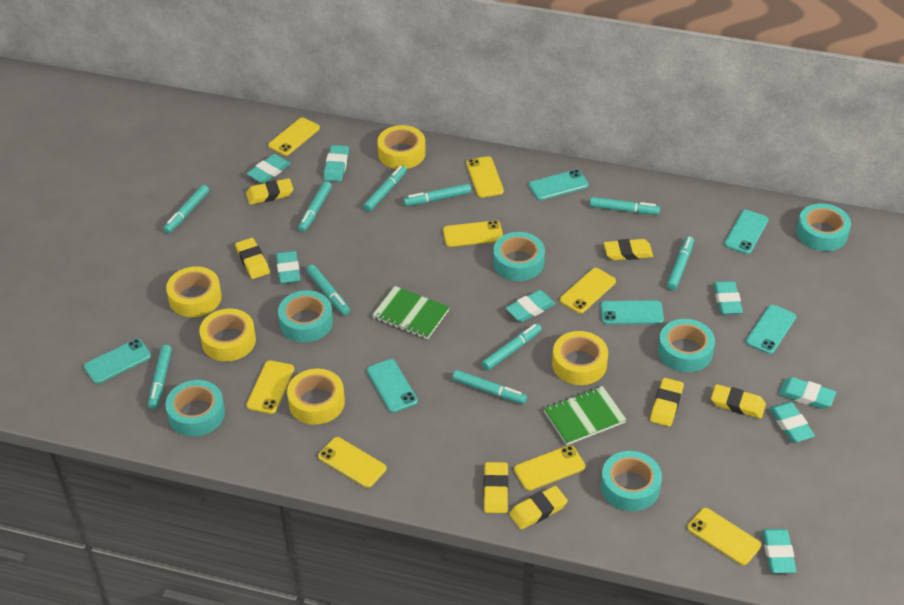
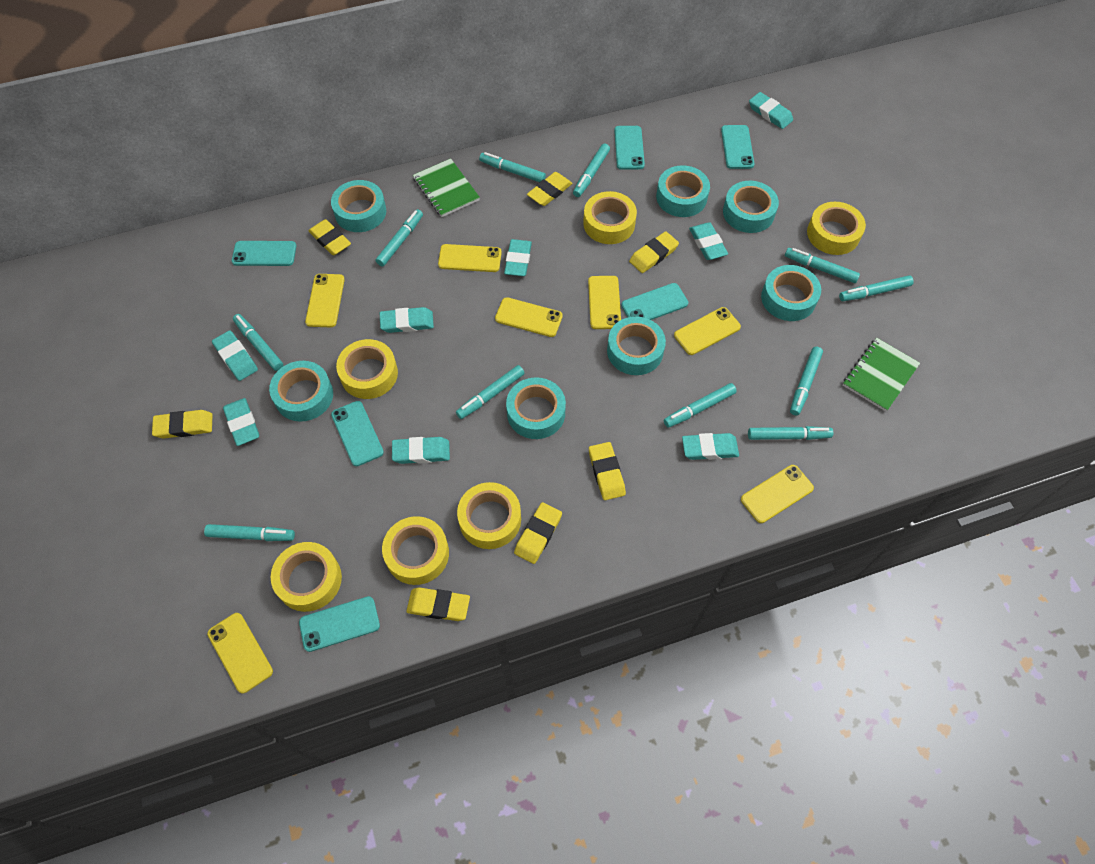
turquoise marker: 10 -> 11
turquoise tape: 6 -> 7
yellow phone: 8 -> 7
yellow tape: 5 -> 6

